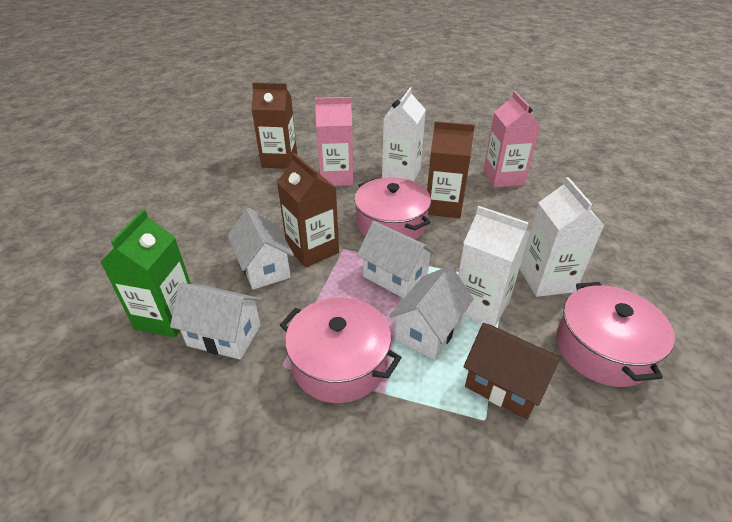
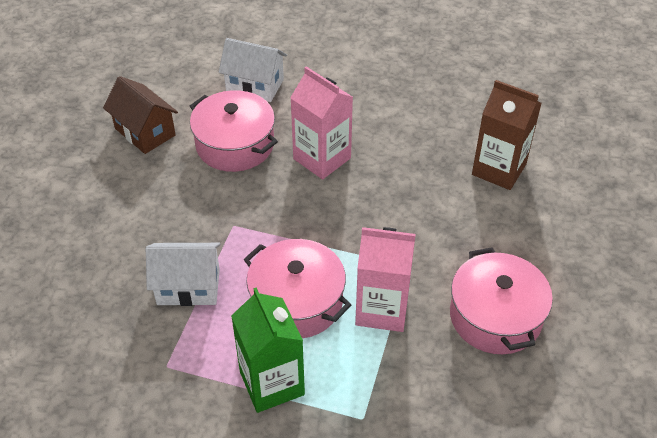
brown carton: 3 -> 1
white carton: 3 -> 0
white house: 4 -> 2

